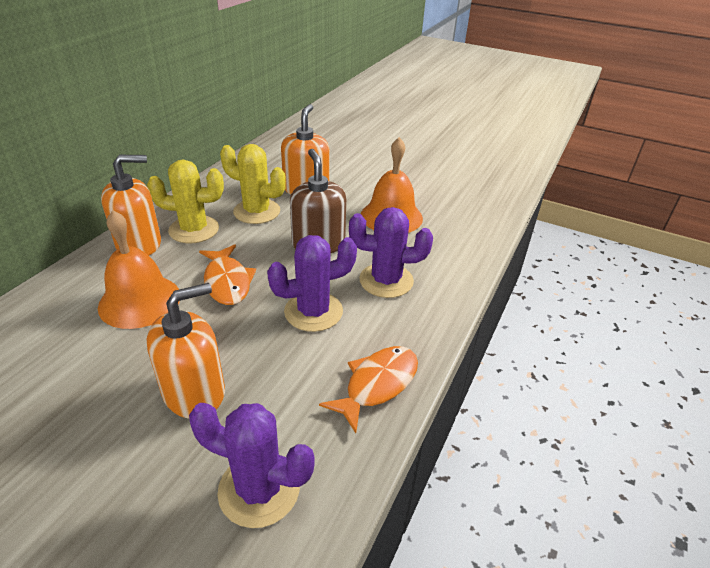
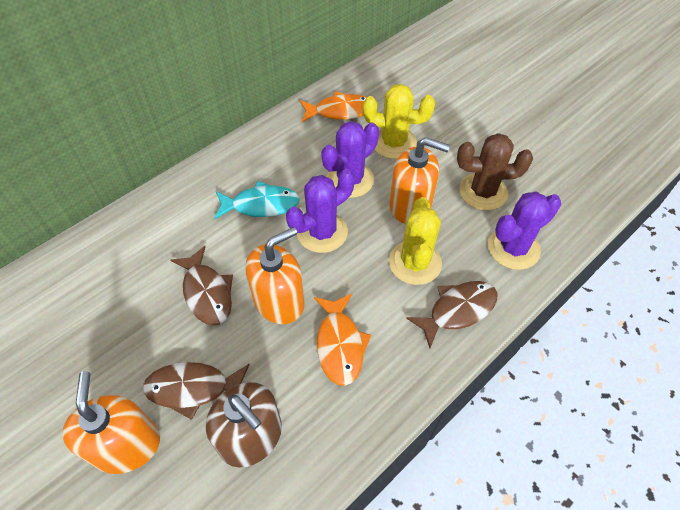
brown cactus: 0 -> 1
brown fish: 0 -> 3
orange bell: 2 -> 0
turquoise fish: 0 -> 1

